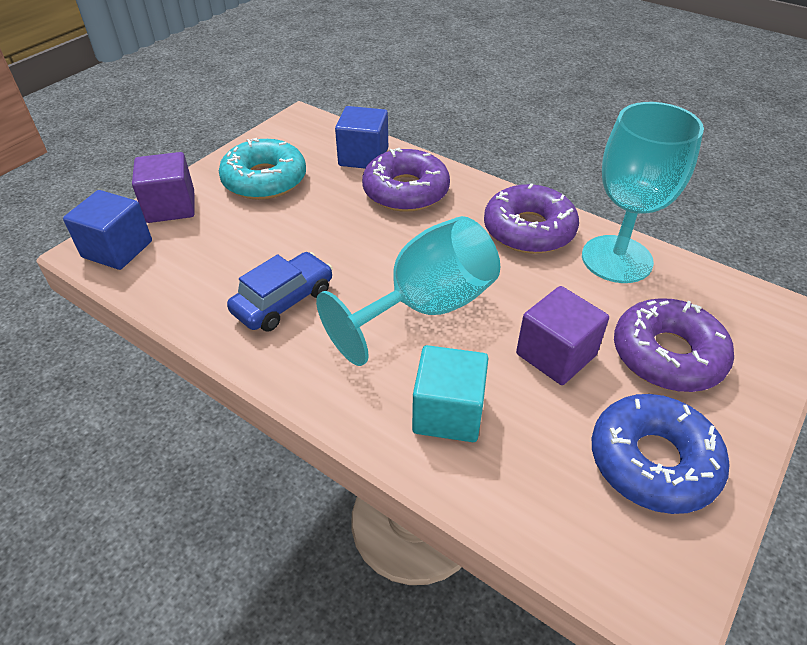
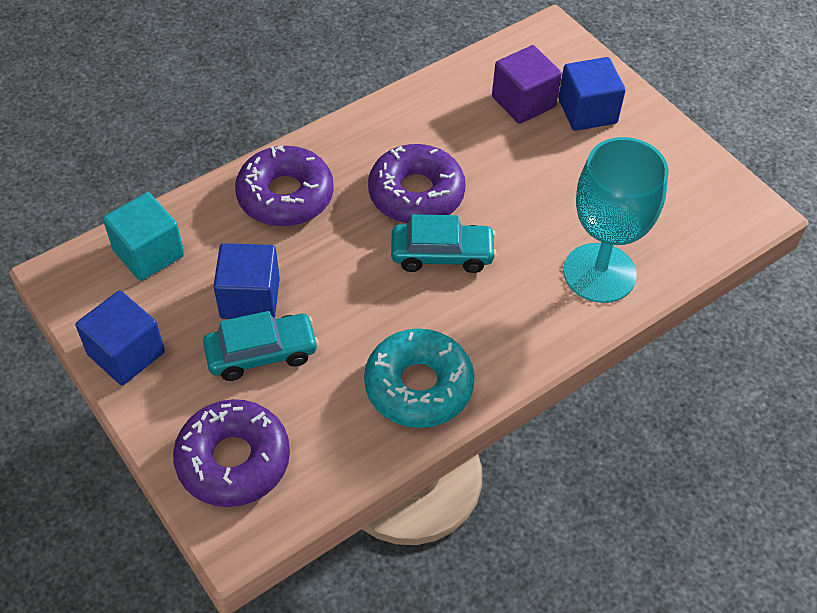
blue car: 1 -> 0
blue cube: 2 -> 3
blue donut: 1 -> 0
purple cube: 2 -> 1
turquoise car: 0 -> 2
turquoise goblet: 2 -> 1

